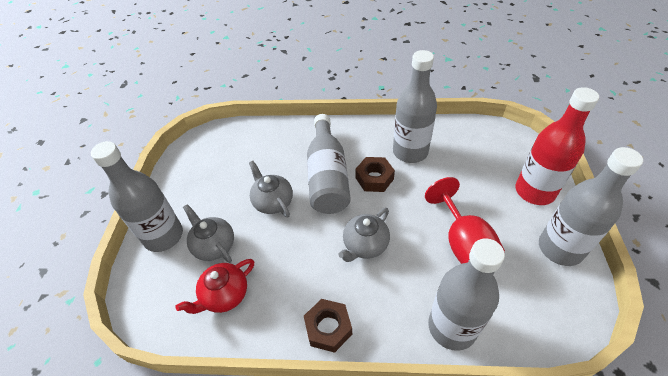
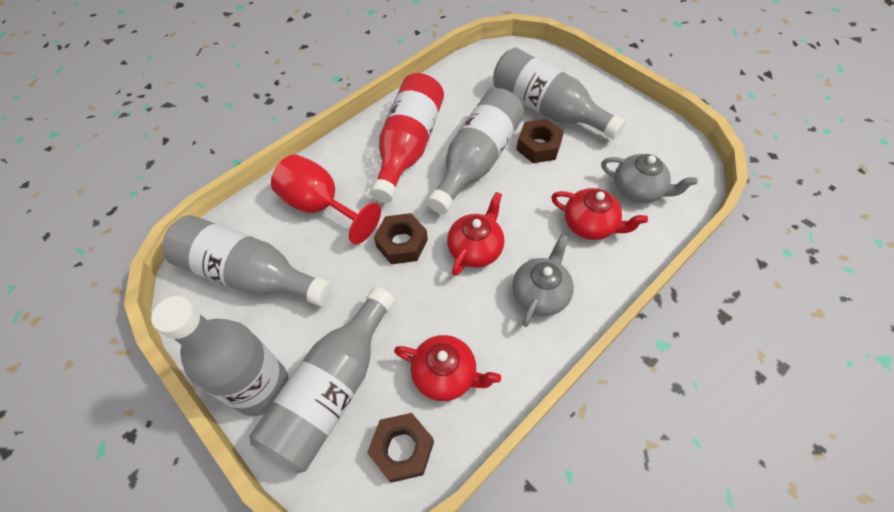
brown nut: 2 -> 3
grey teapot: 3 -> 2
red teapot: 1 -> 3

